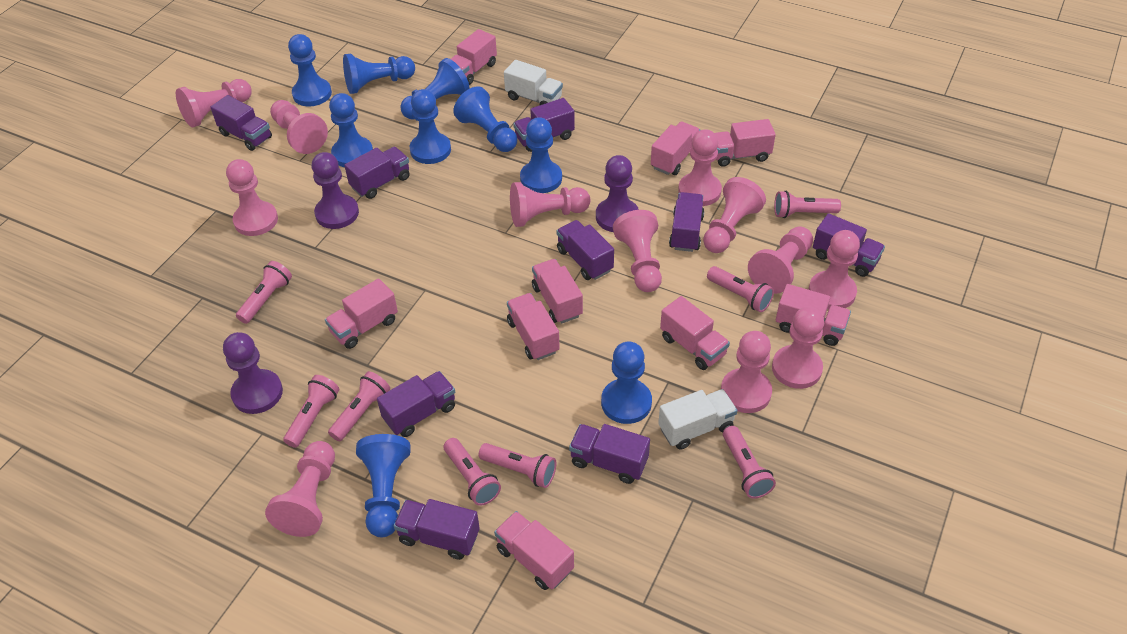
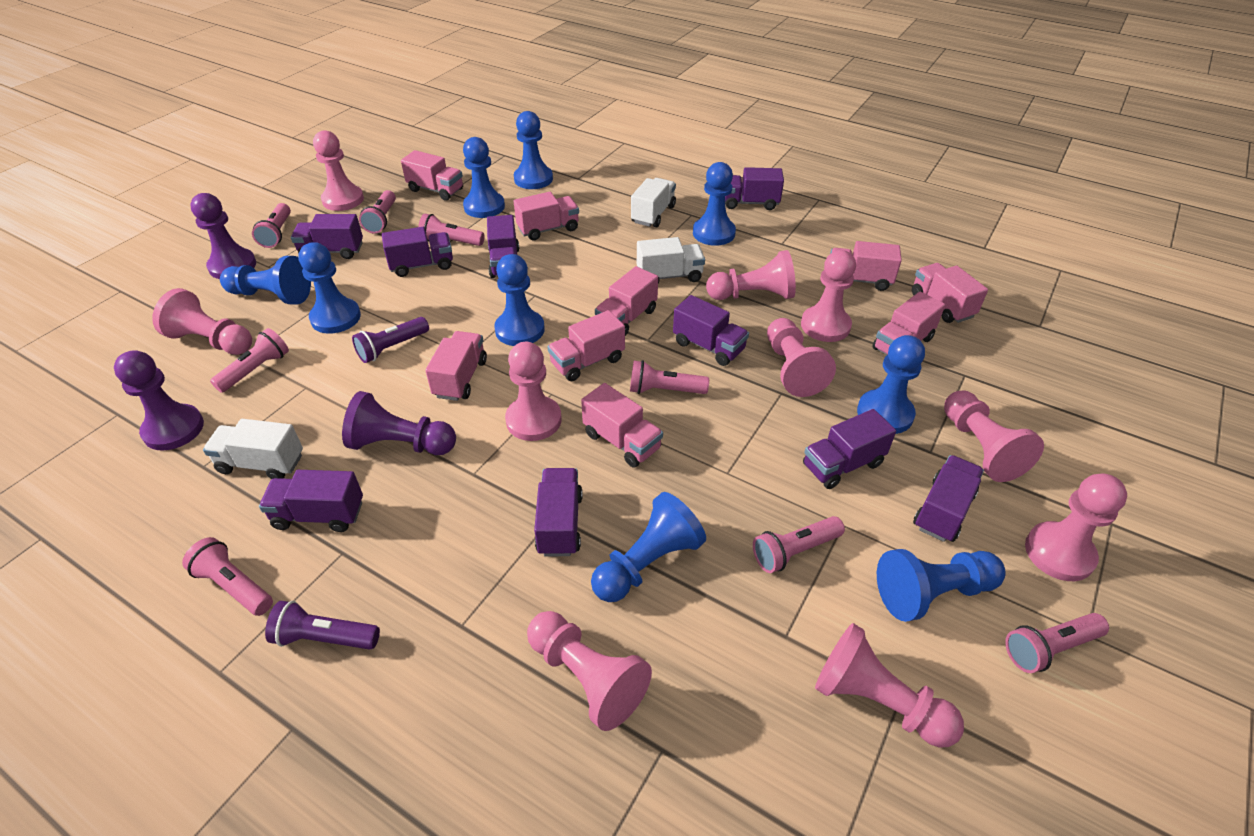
pink pawn: 12 -> 10
purple flashlight: 0 -> 2
white truck: 2 -> 3

